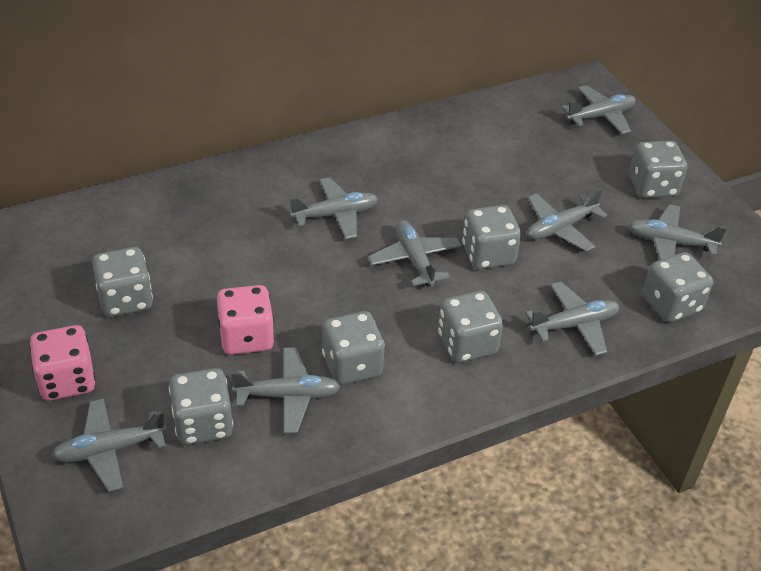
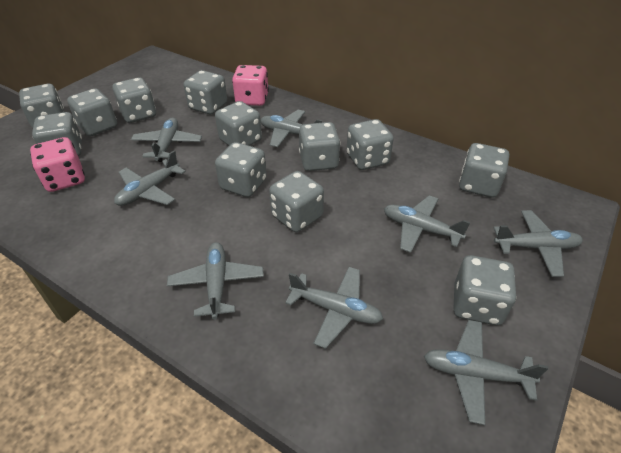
grey dice: 7 -> 12

